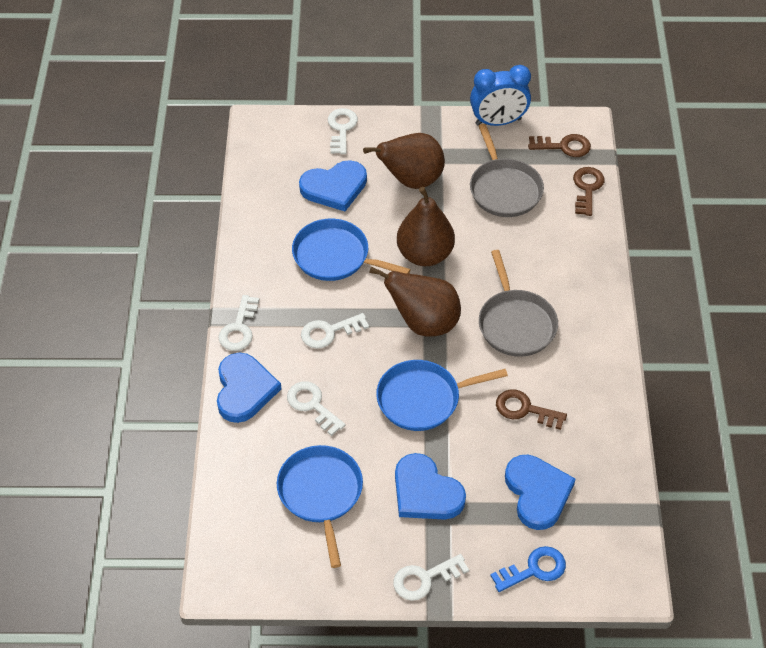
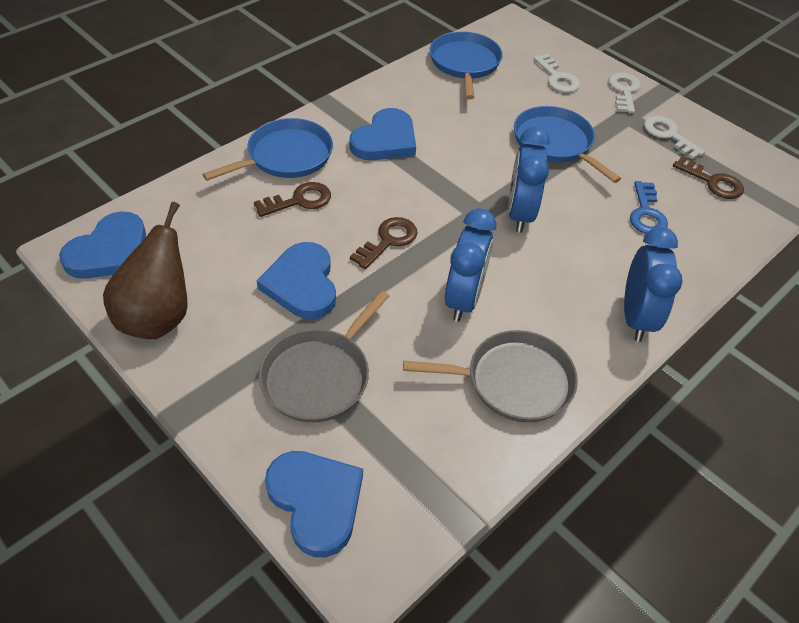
blue clock: 1 -> 3
brown pear: 3 -> 1
white key: 5 -> 3

